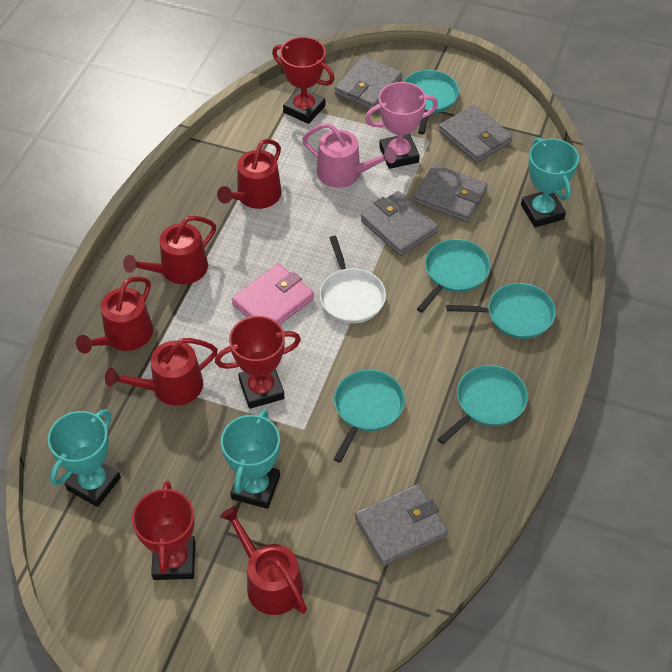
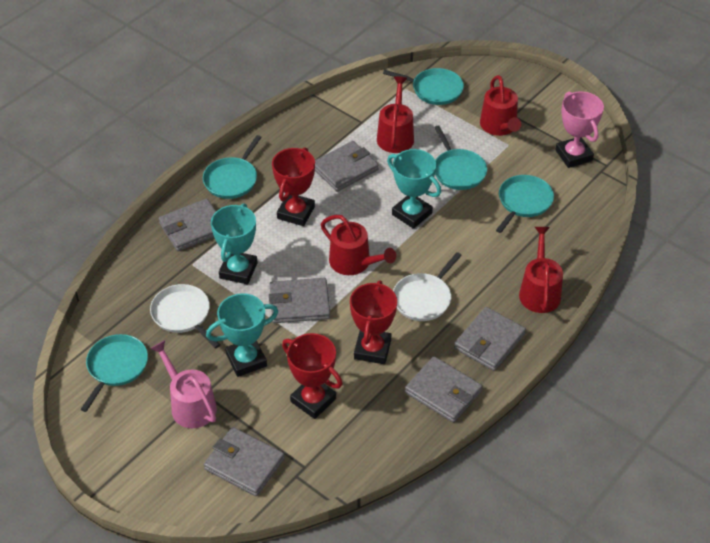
grey wallet: 5 -> 6
pink wallet: 1 -> 0
red watering can: 5 -> 4
white pan: 1 -> 2

